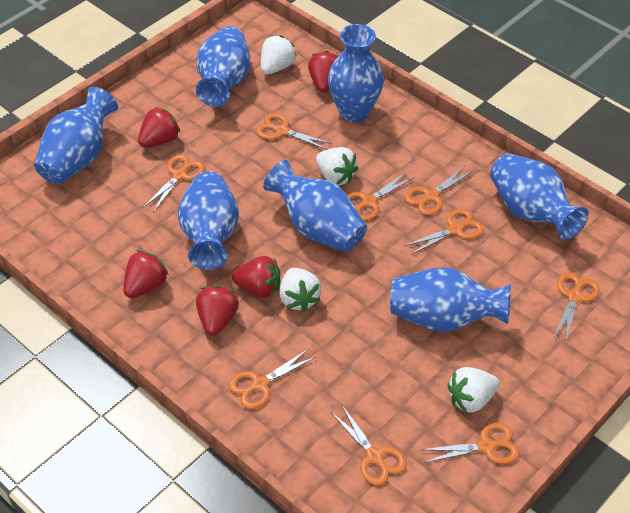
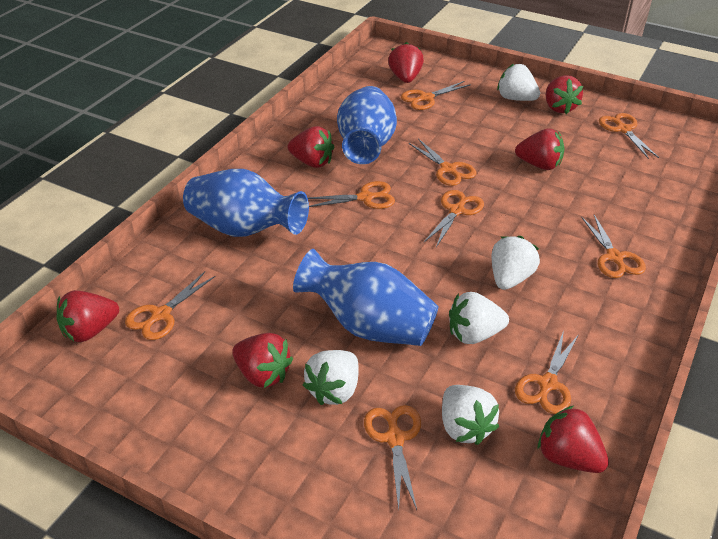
blue vase: 7 -> 3
red strawberry: 5 -> 7
white strawberry: 4 -> 5

